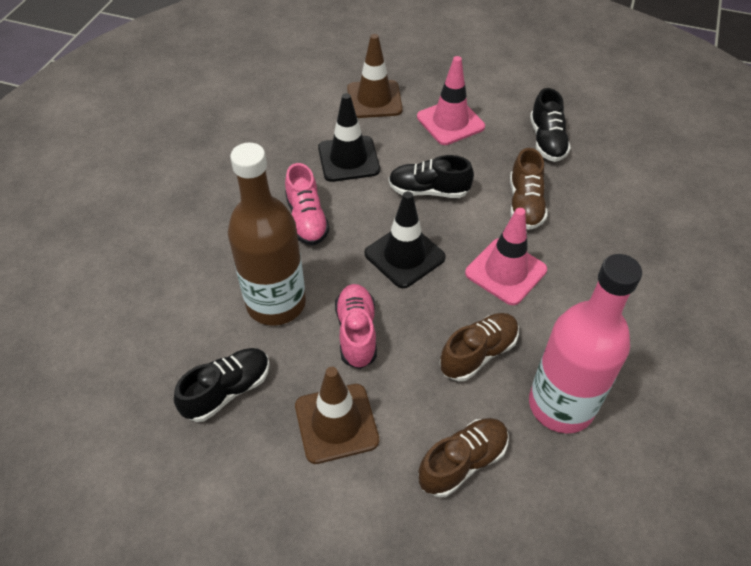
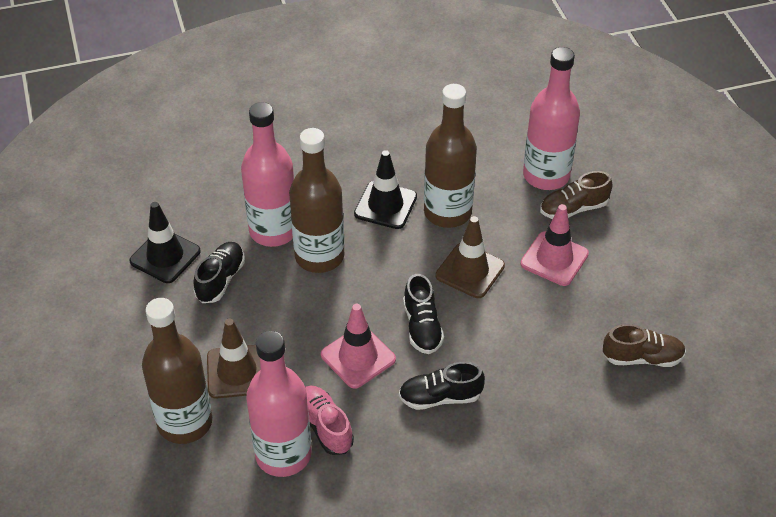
brown bottle: 1 -> 3
brown shoe: 3 -> 2
pink bottle: 1 -> 3
pink shoe: 2 -> 1

